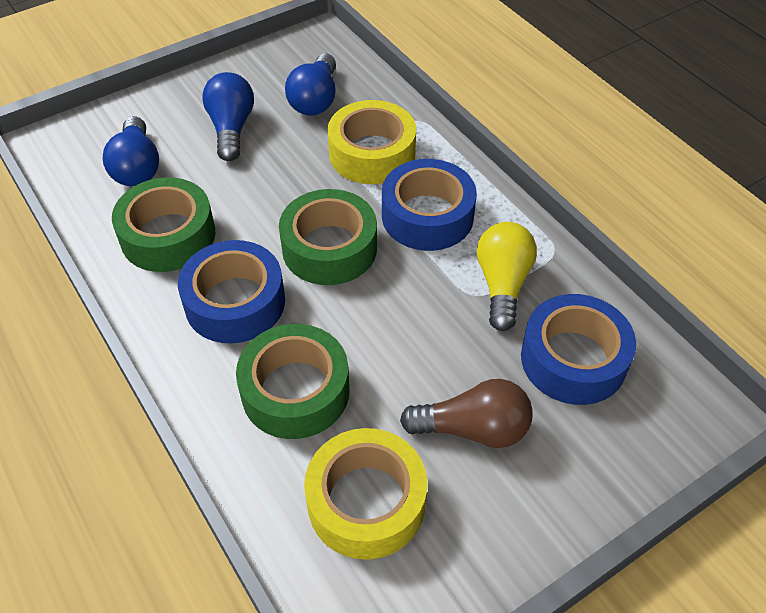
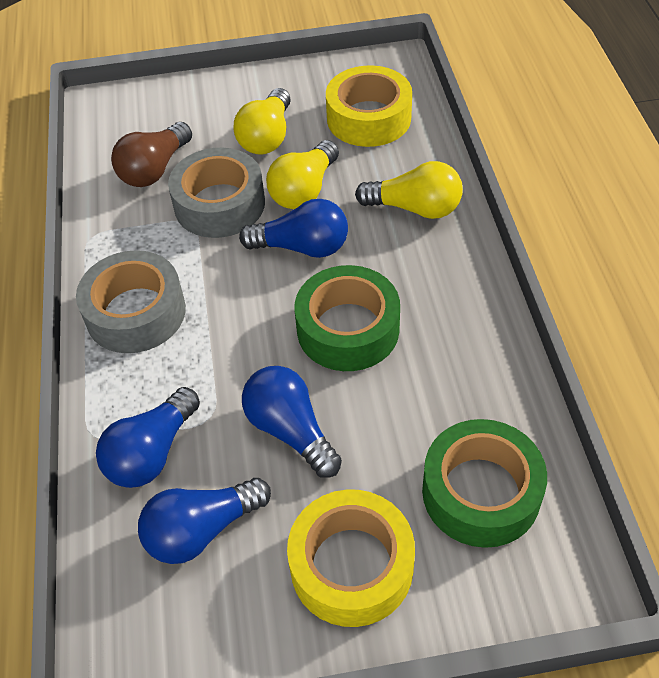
blue light bulb: 3 -> 4
blue tape: 3 -> 0
green tape: 3 -> 2
grey tape: 0 -> 2
yellow light bulb: 1 -> 3

